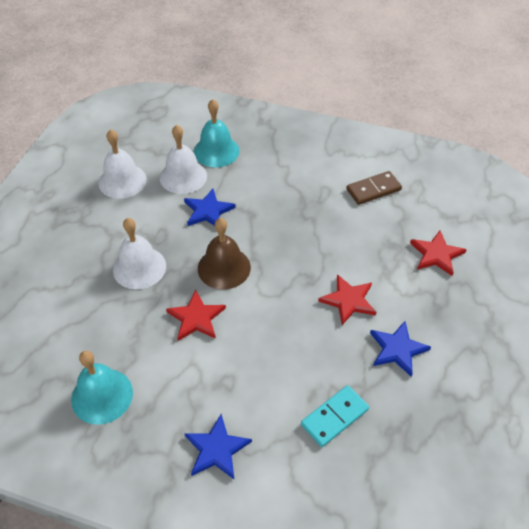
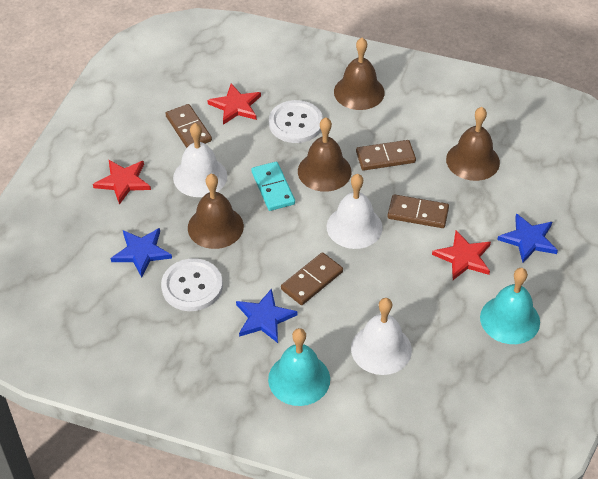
brown bell: 1 -> 4
brown domino: 1 -> 4
white button: 0 -> 2

